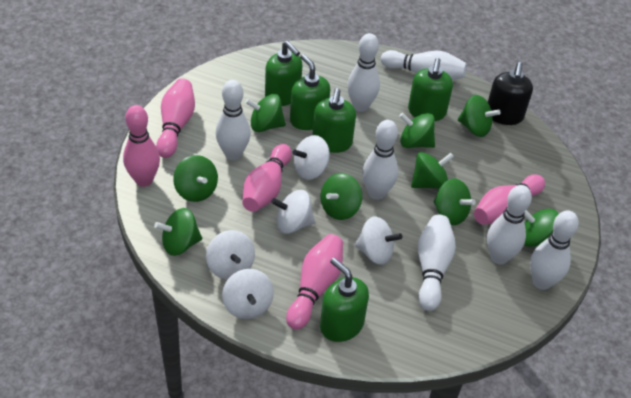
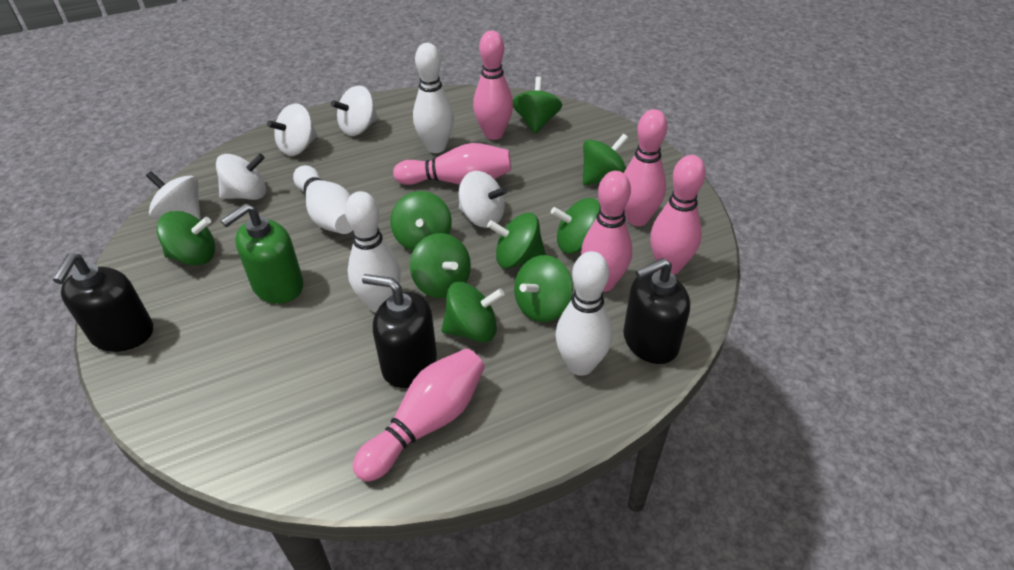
black soap dispenser: 1 -> 3
green soap dispenser: 5 -> 1
pink bowling pin: 5 -> 6
white bowling pin: 7 -> 4

